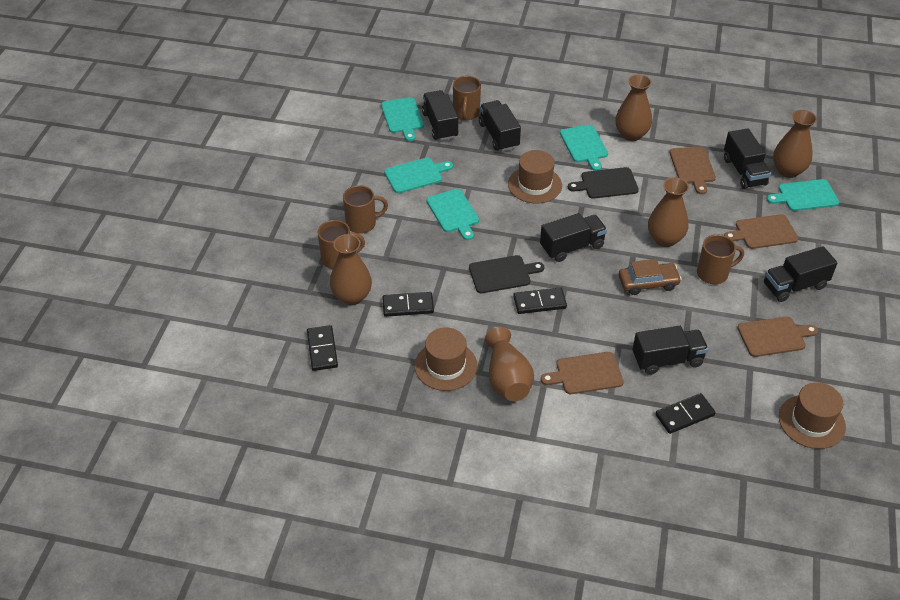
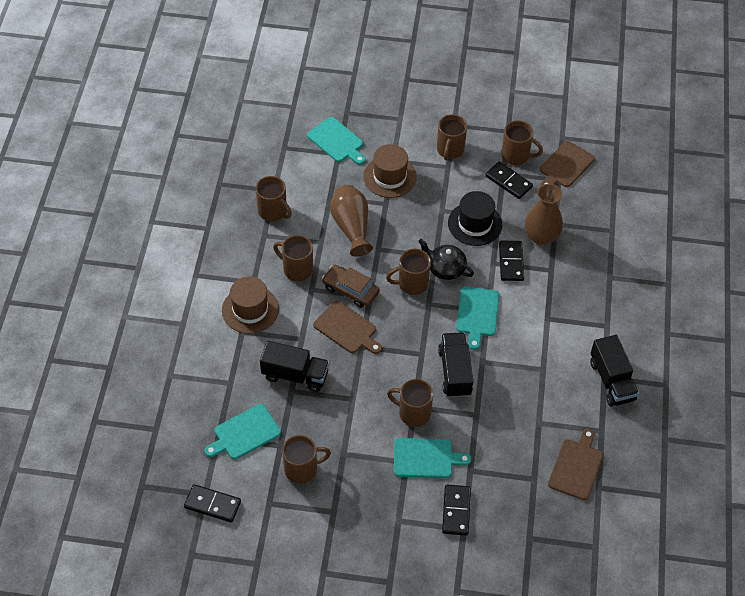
black cutting board: 2 -> 0
black hat: 0 -> 1
black teapot: 0 -> 1
black truck: 6 -> 3
brown cutting board: 4 -> 3
brown hat: 3 -> 2
brown mug: 4 -> 7
brown vase: 5 -> 2
turquoise cutting board: 5 -> 4

